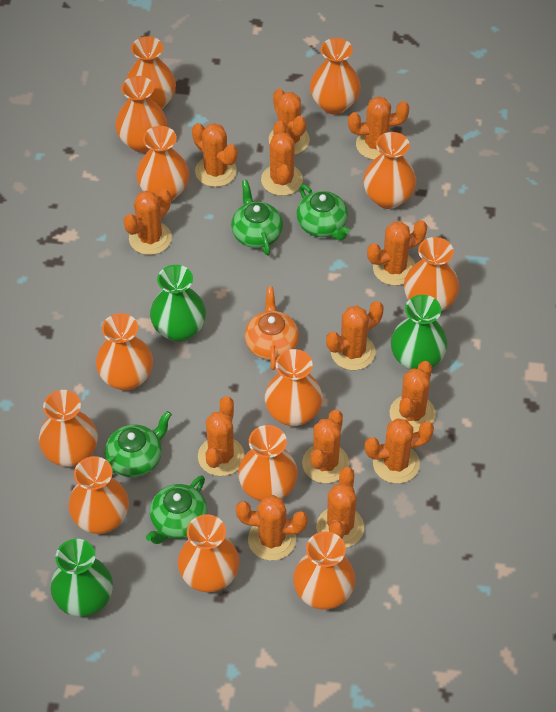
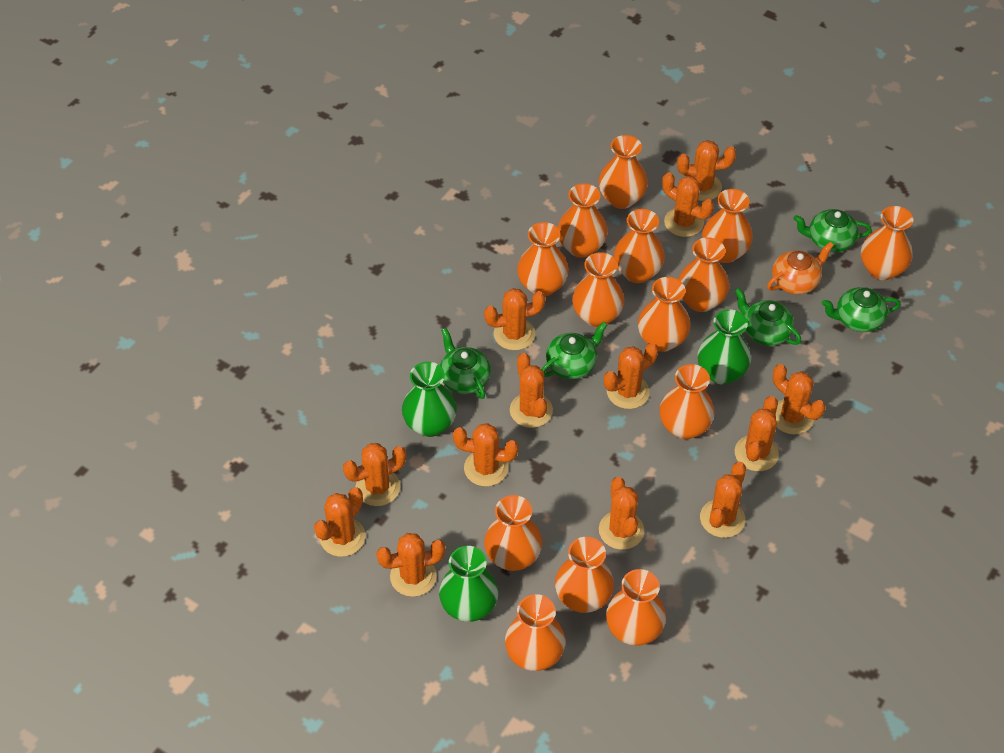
green teapot: 4 -> 5
orange vase: 13 -> 14

